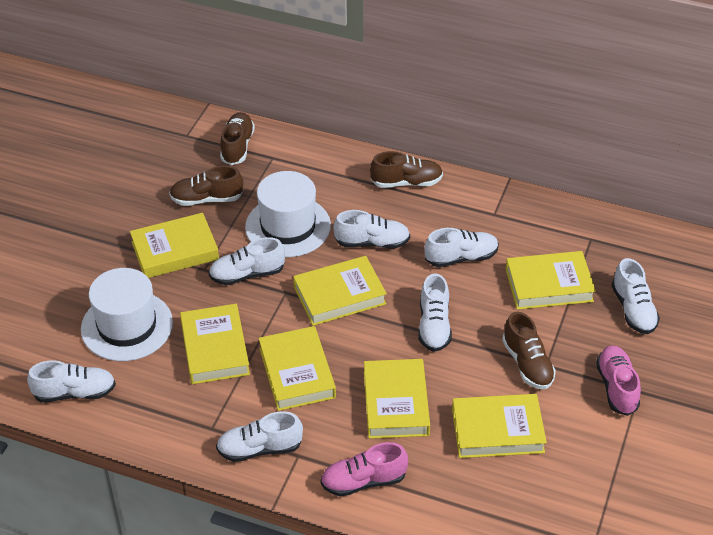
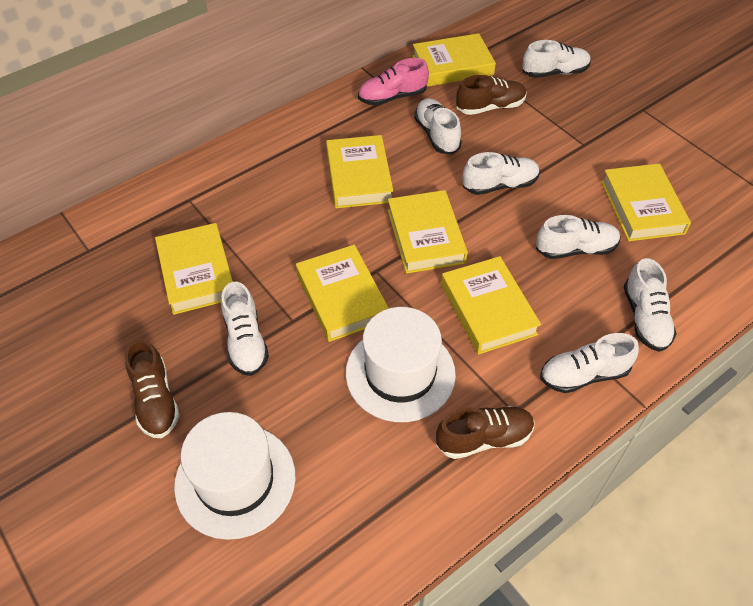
brown shoe: 4 -> 3
pink shoe: 2 -> 1

